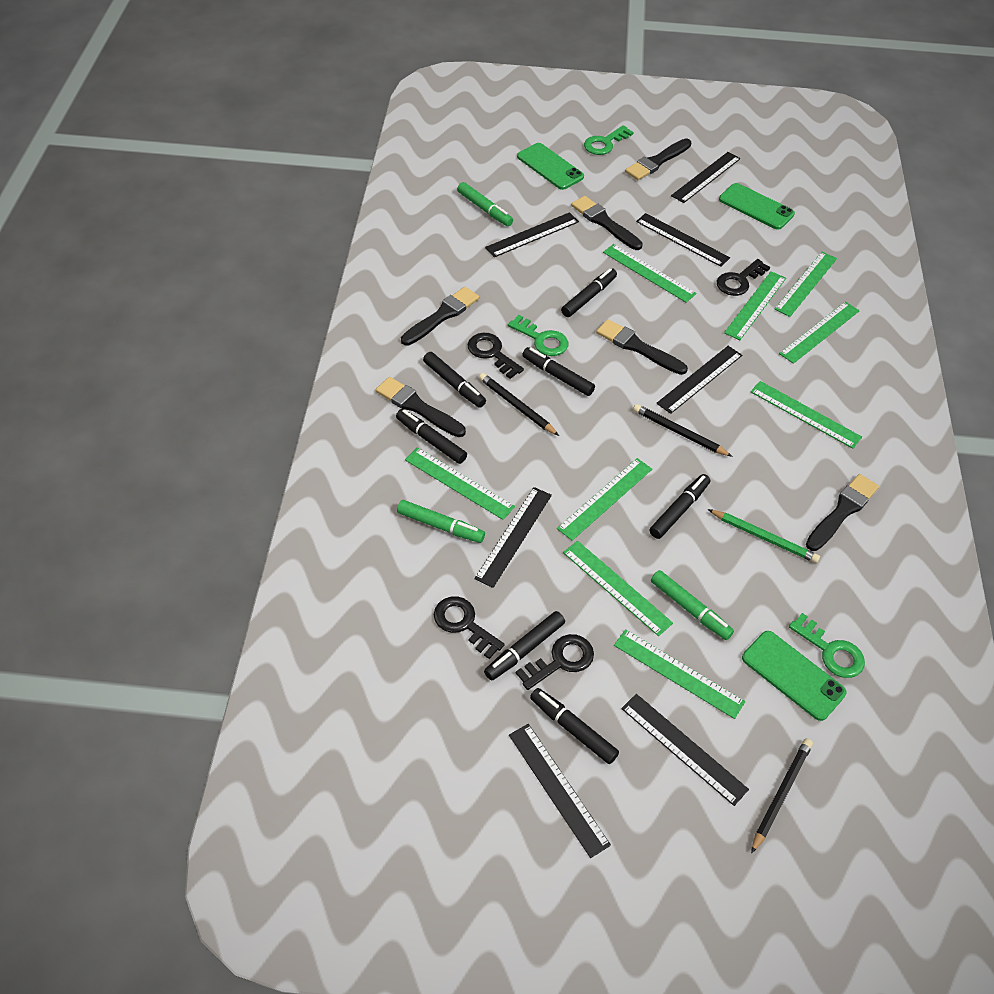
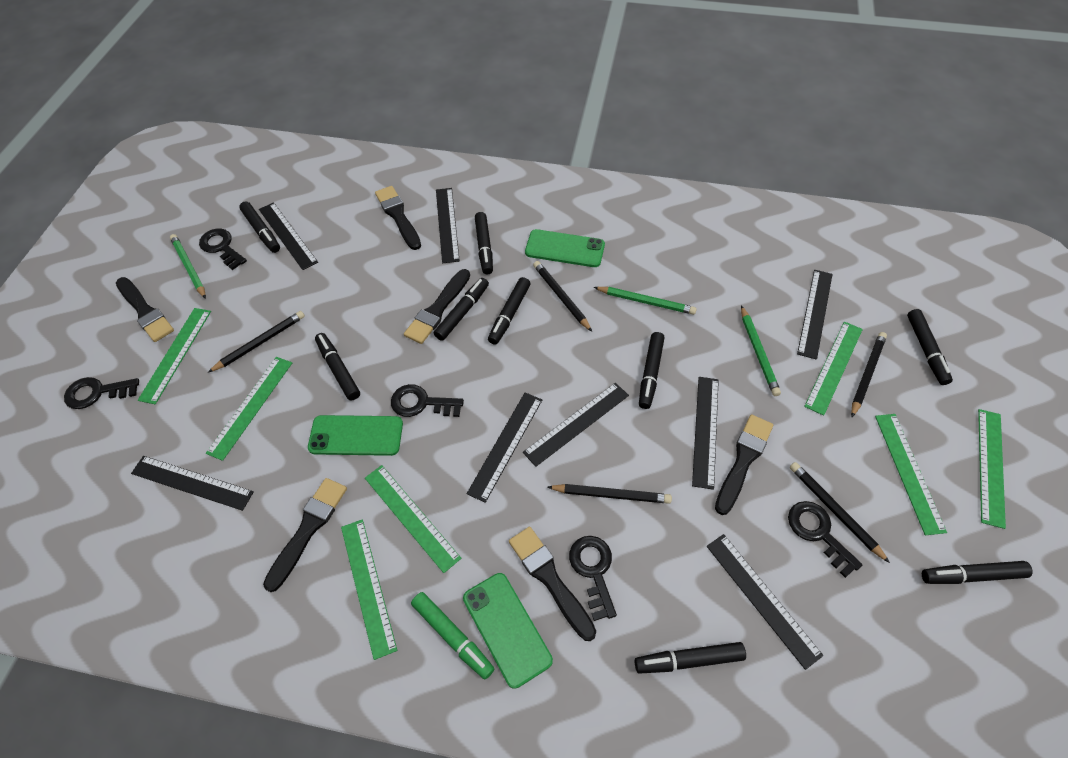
black key: 4 -> 5
black marker: 7 -> 9
black pencil: 3 -> 5
black ruler: 7 -> 8
green key: 3 -> 0
green marker: 3 -> 1
green pencil: 1 -> 3
green ruler: 9 -> 7

